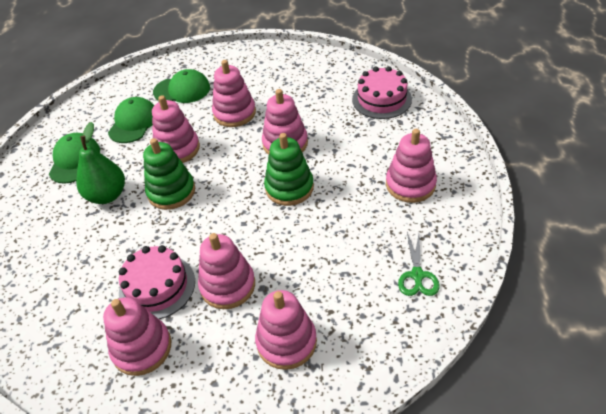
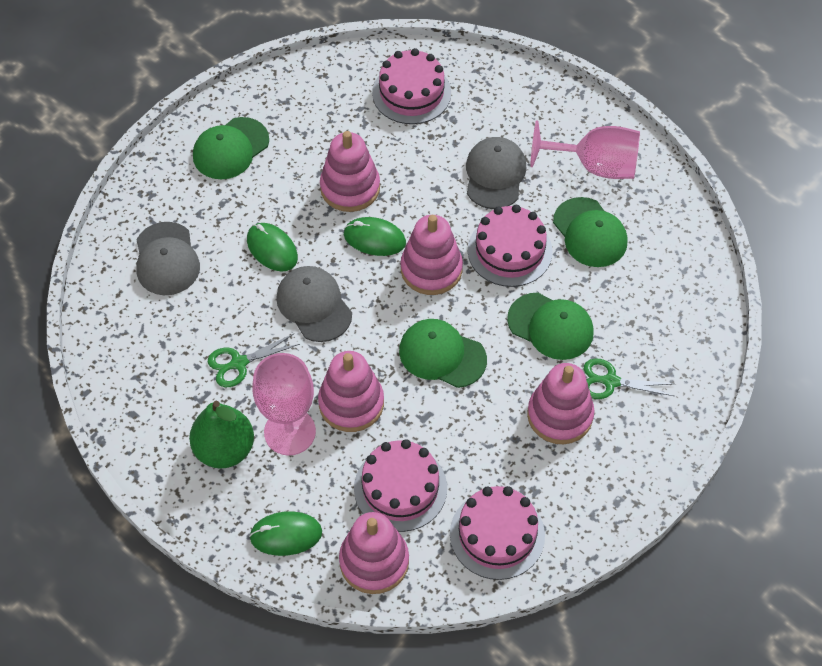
green cap: 3 -> 4
green mouse: 0 -> 3
green scissors: 1 -> 2
green stacking toy: 2 -> 0
grey cap: 0 -> 3
pink cake: 2 -> 4
pink goblet: 0 -> 2
pink stacking toy: 7 -> 5

